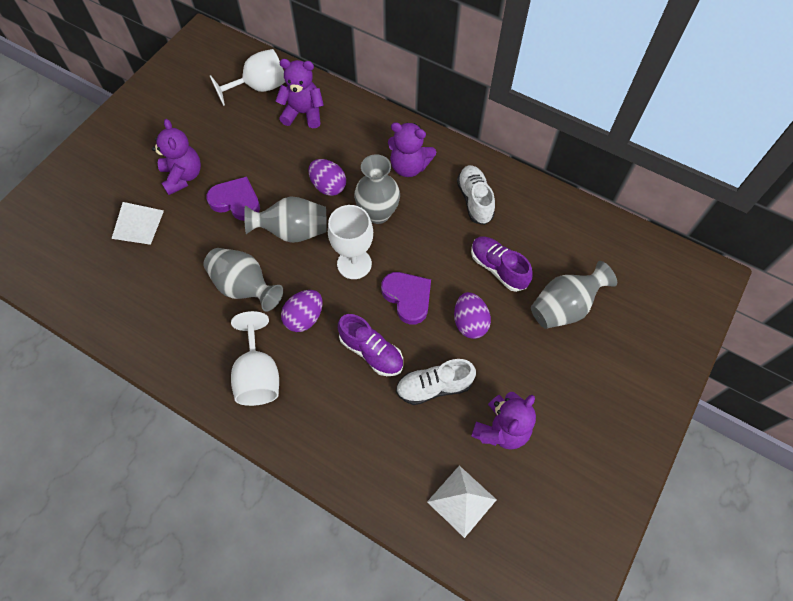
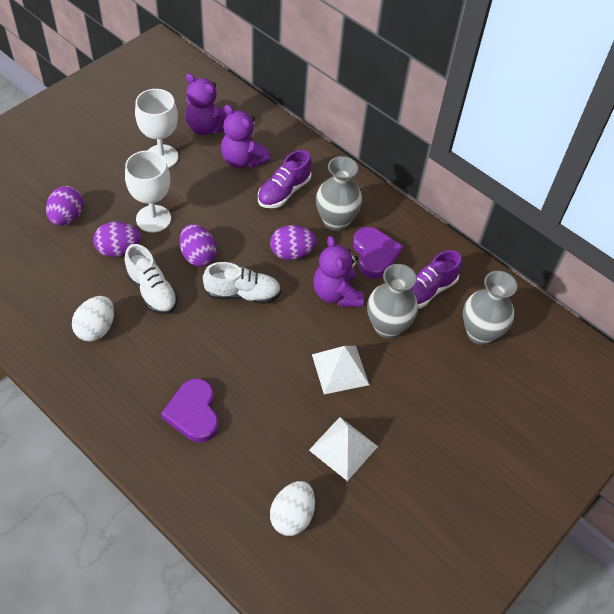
grey vase: 4 -> 3
purple egg: 3 -> 4
purple teddy bear: 4 -> 3
white egg: 0 -> 2
white goblet: 3 -> 2

